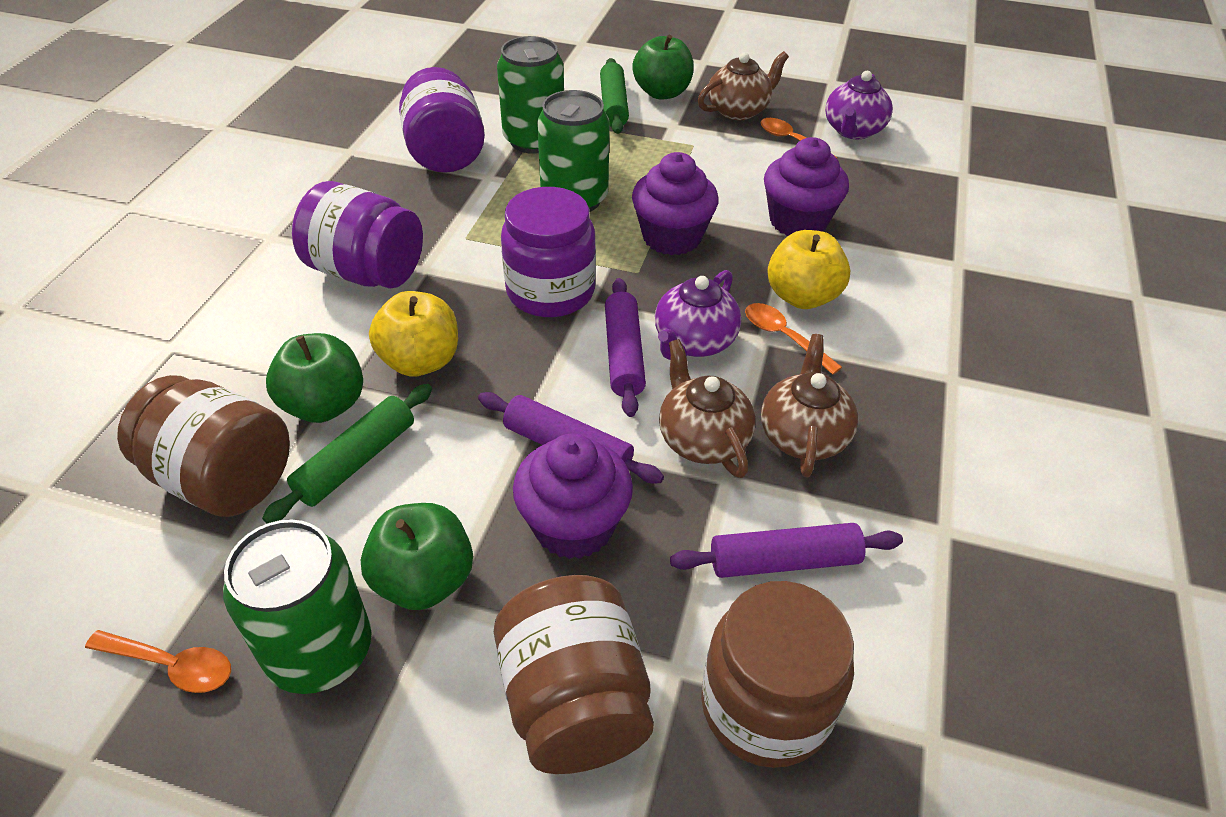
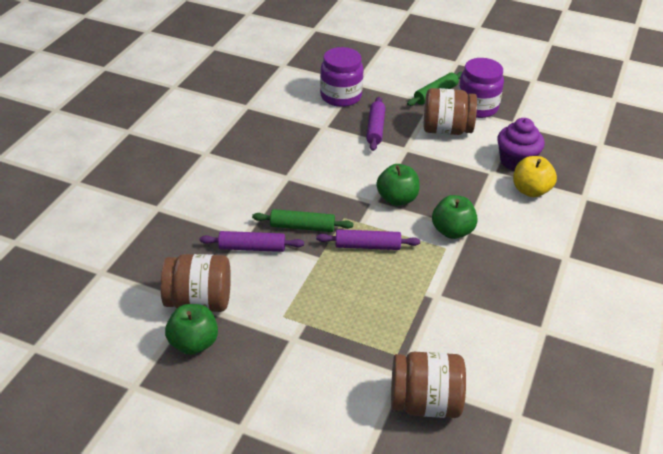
brown teapot: 3 -> 0
green can: 3 -> 0
orange spoon: 3 -> 0
purple cupcake: 3 -> 1
purple jar: 3 -> 2
purple teapot: 2 -> 0
yellow apple: 2 -> 1

